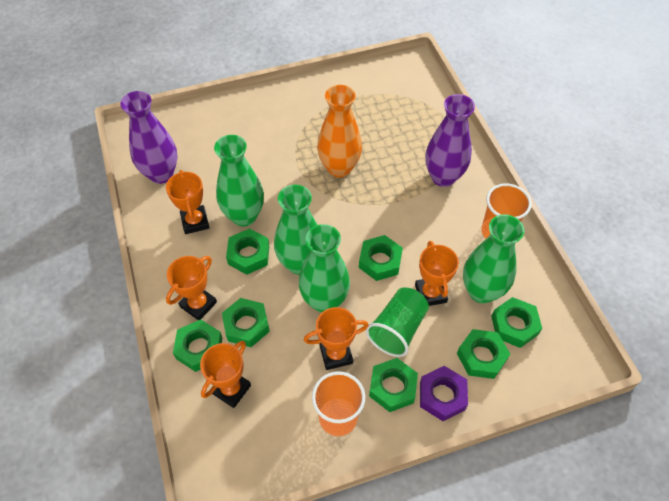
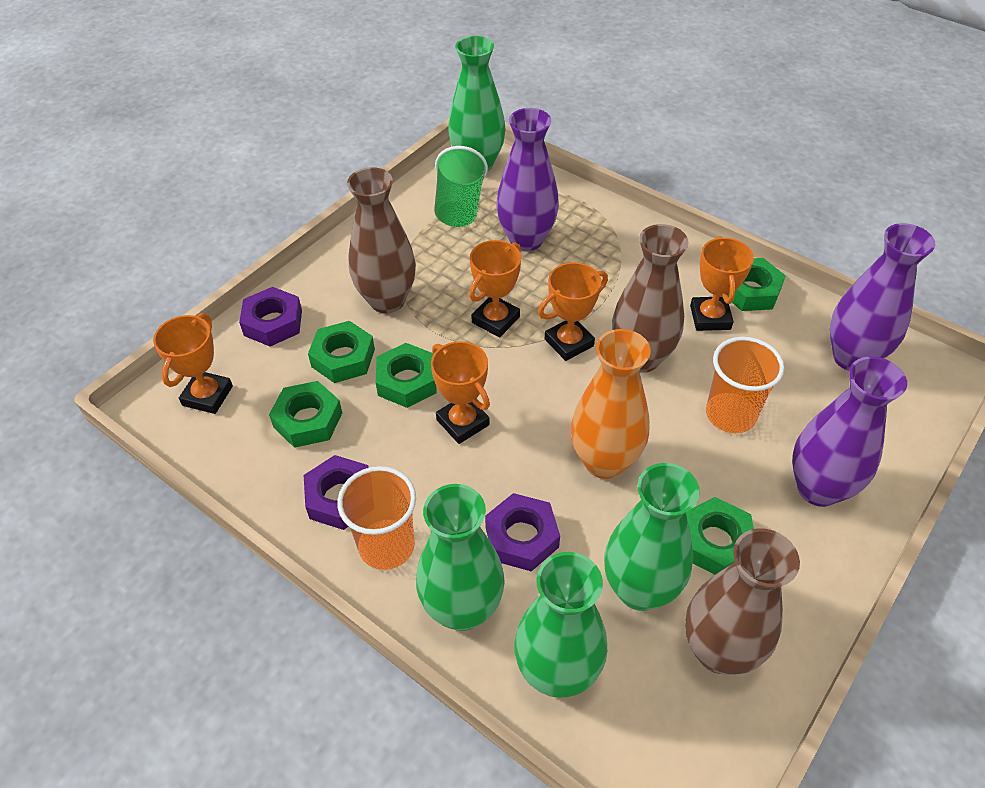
brown vase: 0 -> 3
green nut: 7 -> 5
purple nut: 1 -> 3
purple vase: 2 -> 3

